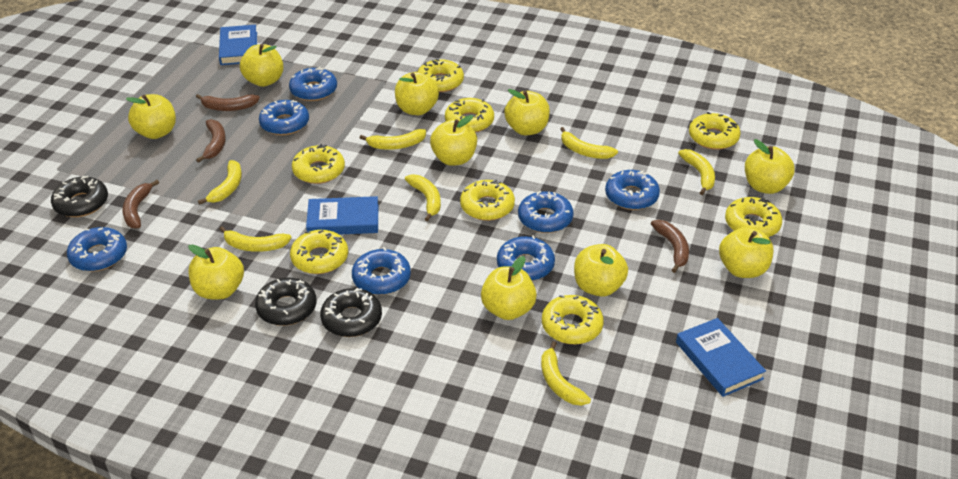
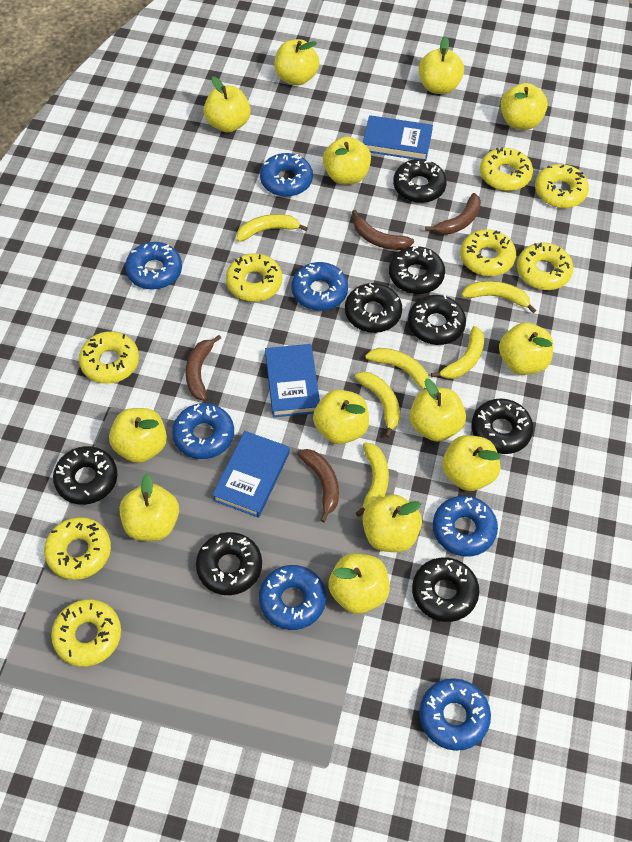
black donut: 3 -> 8
yellow apple: 10 -> 13
yellow banana: 7 -> 6

